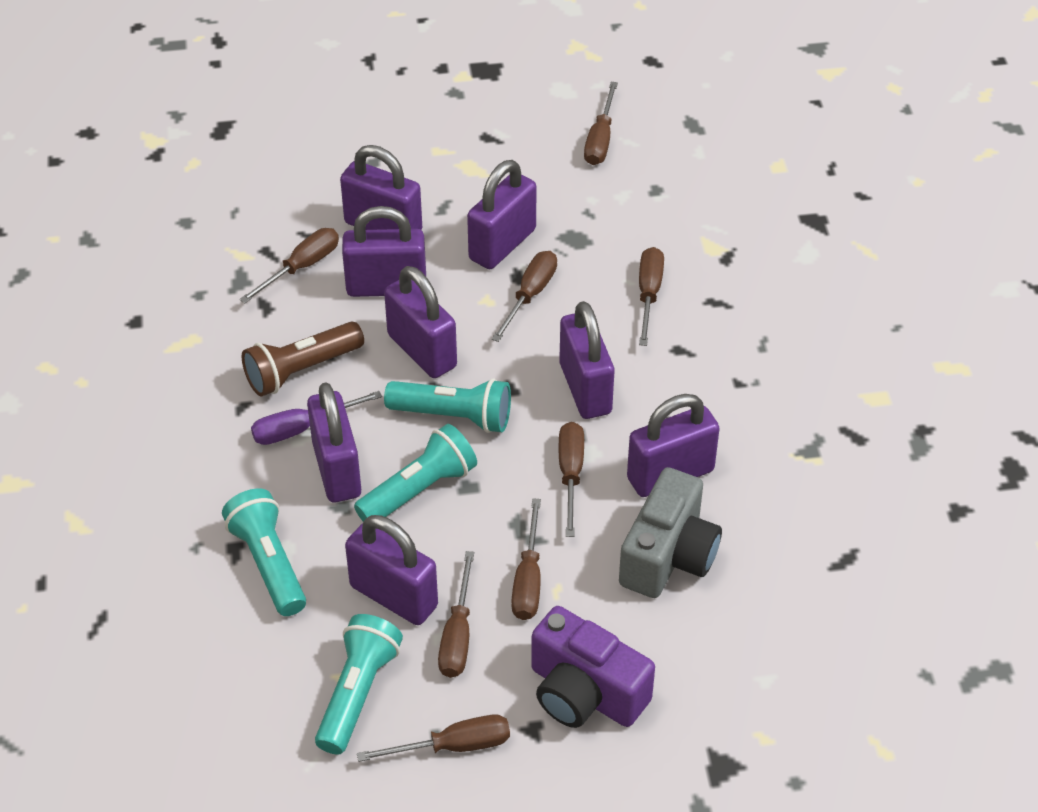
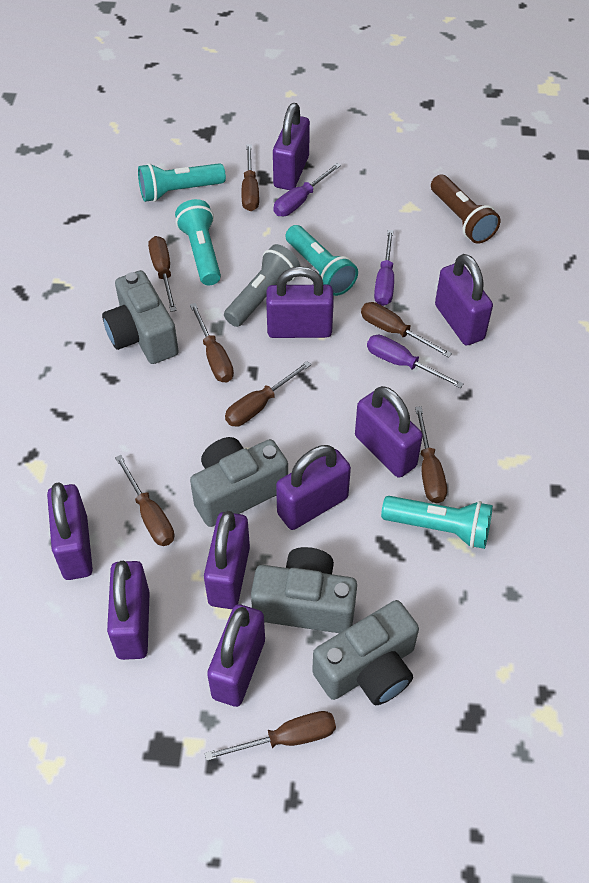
grey camera: 1 -> 4
grey flashlight: 0 -> 1
purple camera: 1 -> 0
purple padlock: 8 -> 9
purple screwdriver: 1 -> 3

